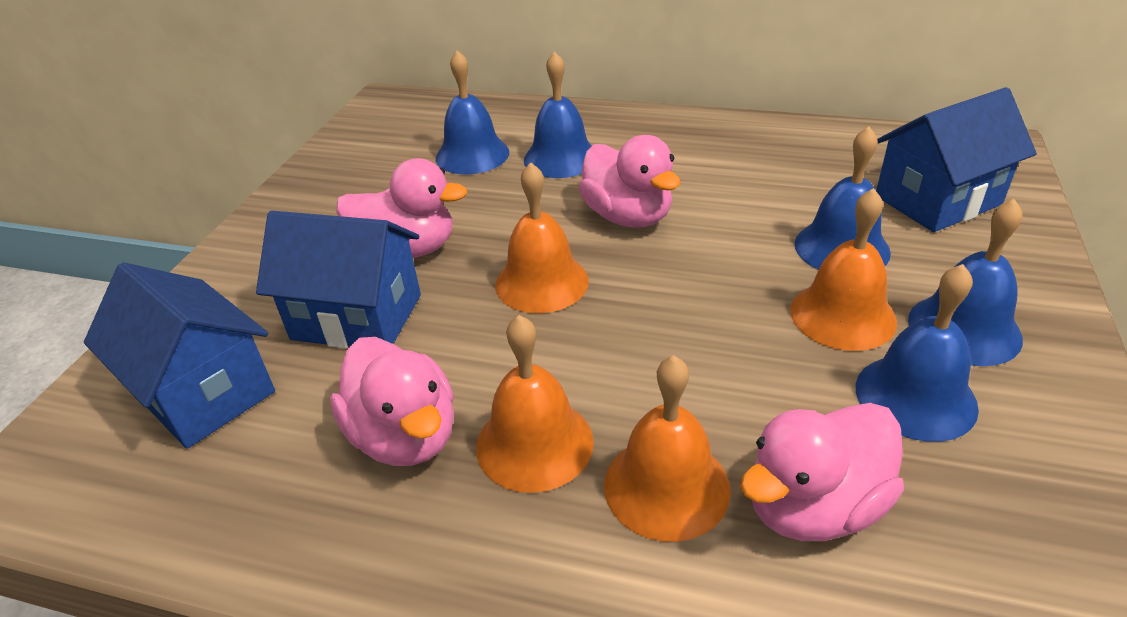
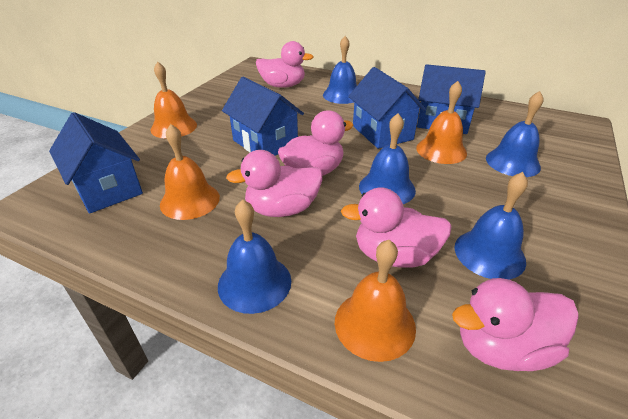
blue house: 3 -> 4
pink duck: 4 -> 5

